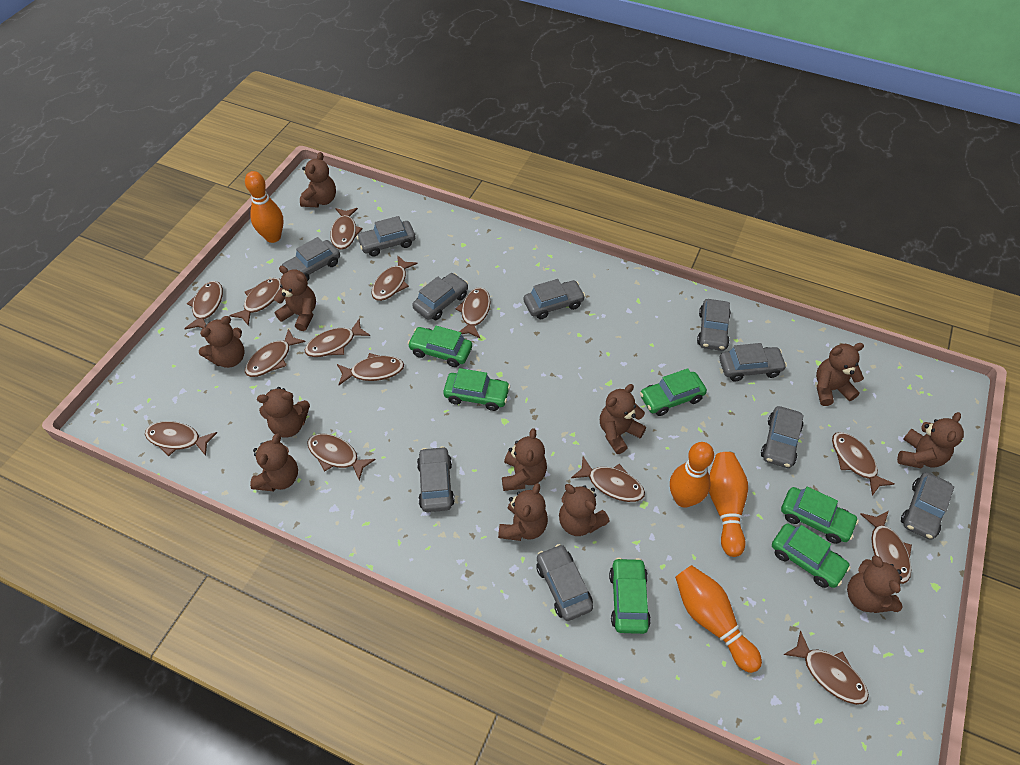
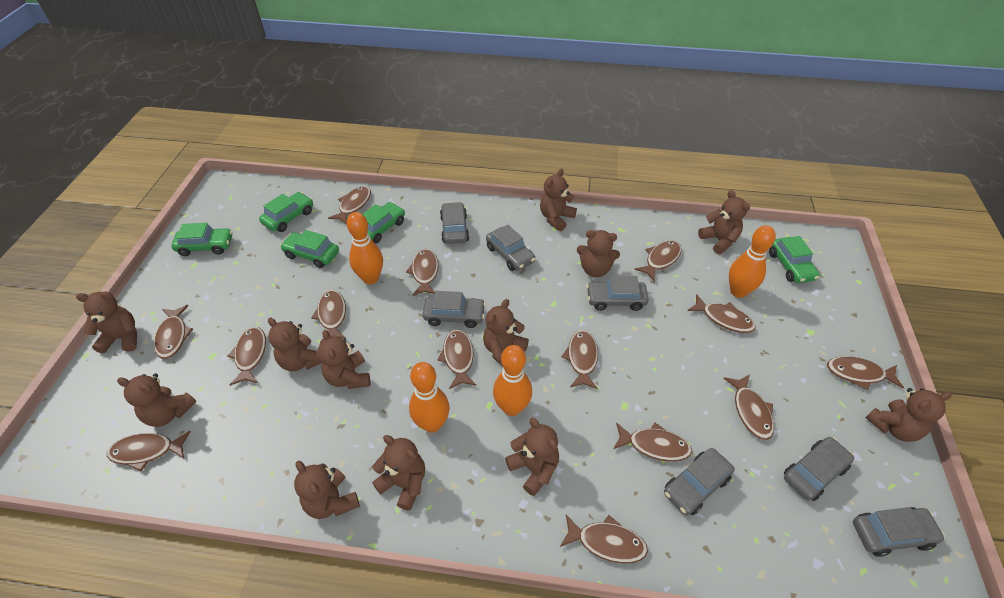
green car: 6 -> 5
grey car: 10 -> 7

